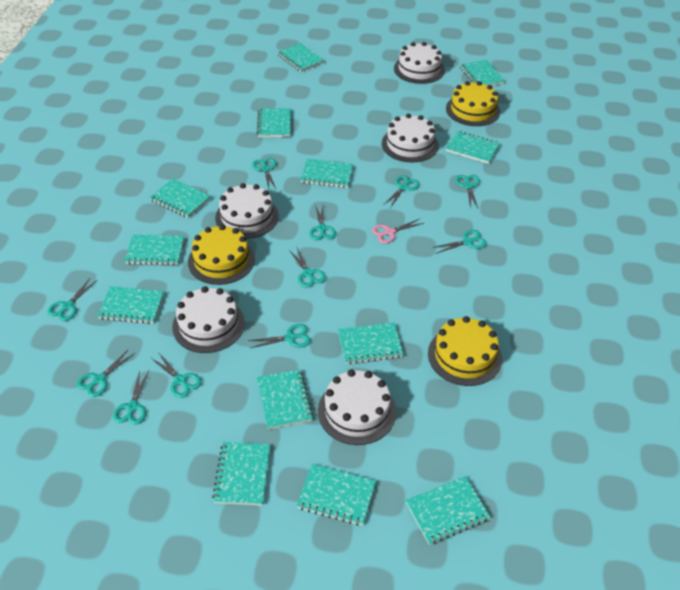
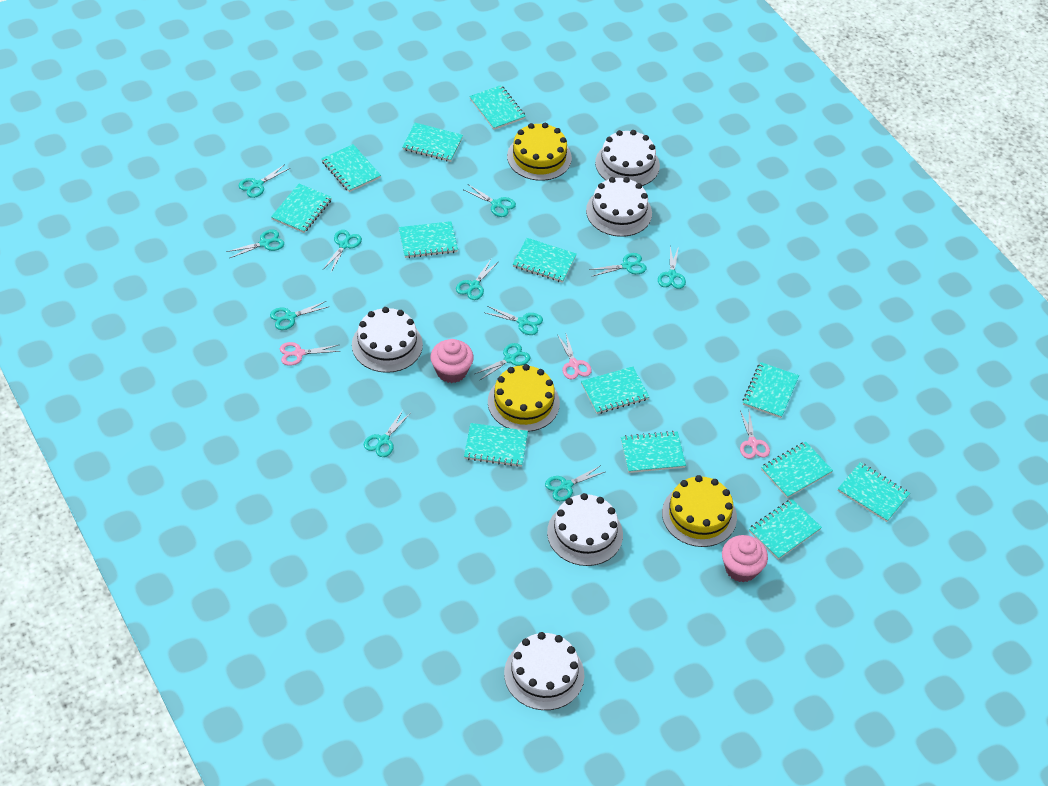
pink cupcake: 0 -> 2
pink scissors: 1 -> 3
turquoise scissors: 11 -> 12

